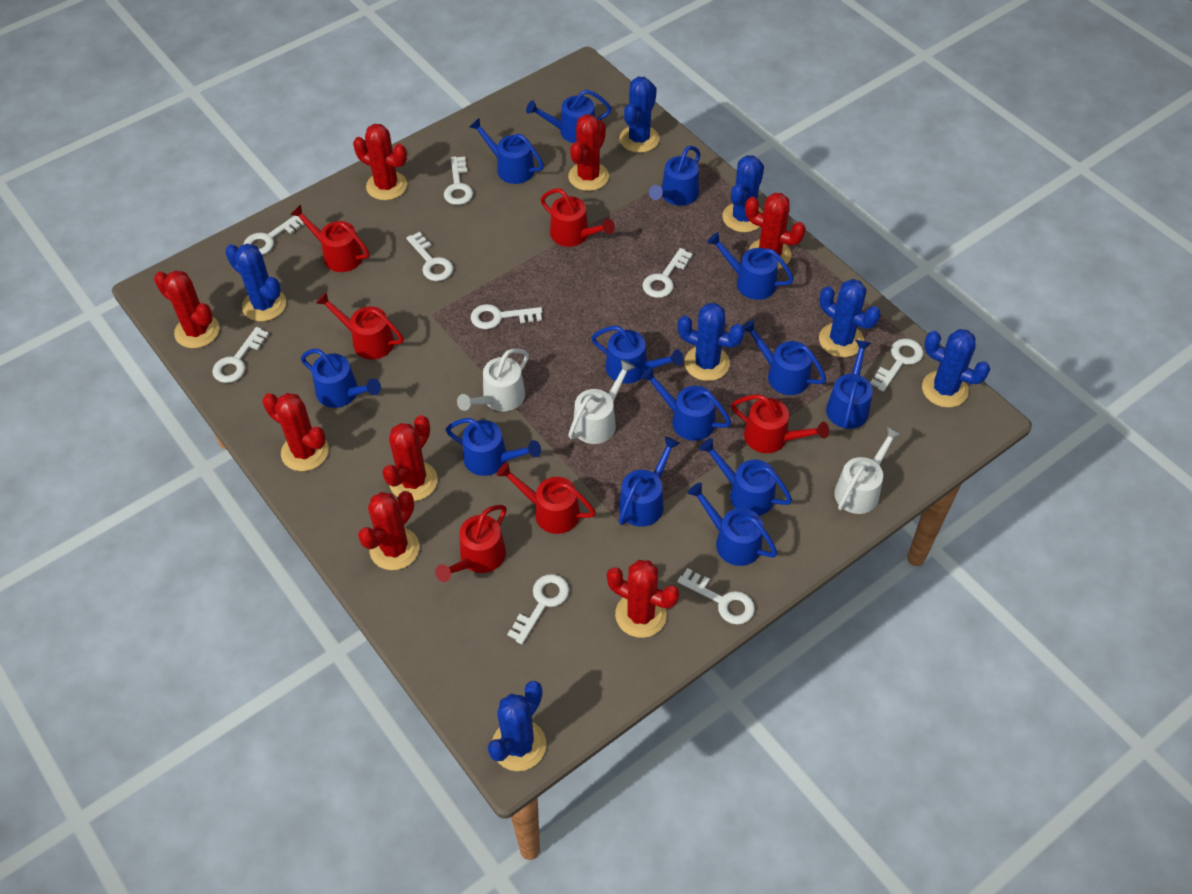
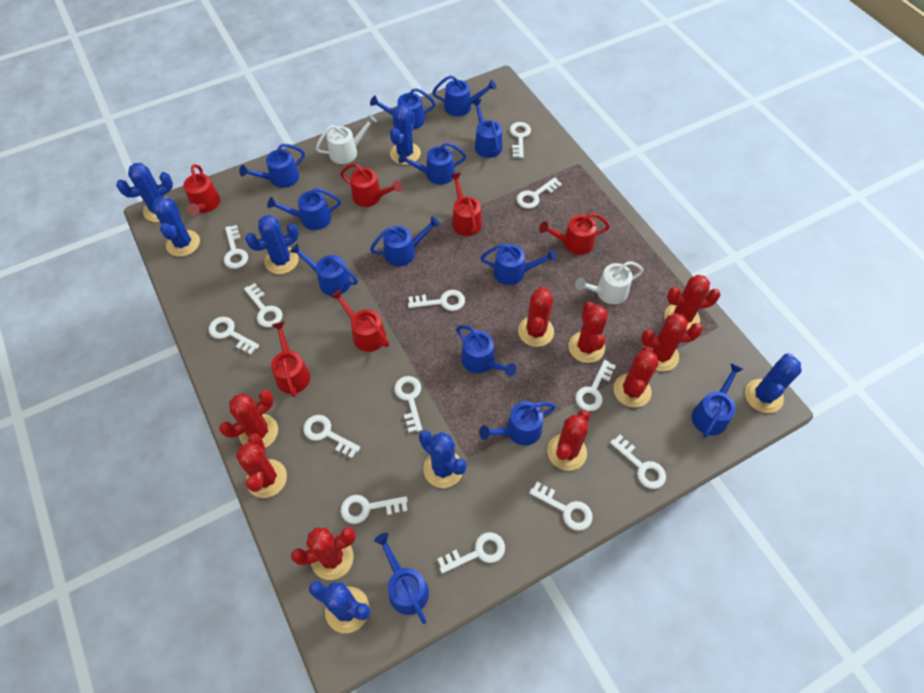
red cactus: 8 -> 9
white key: 9 -> 13
white watering can: 3 -> 2

